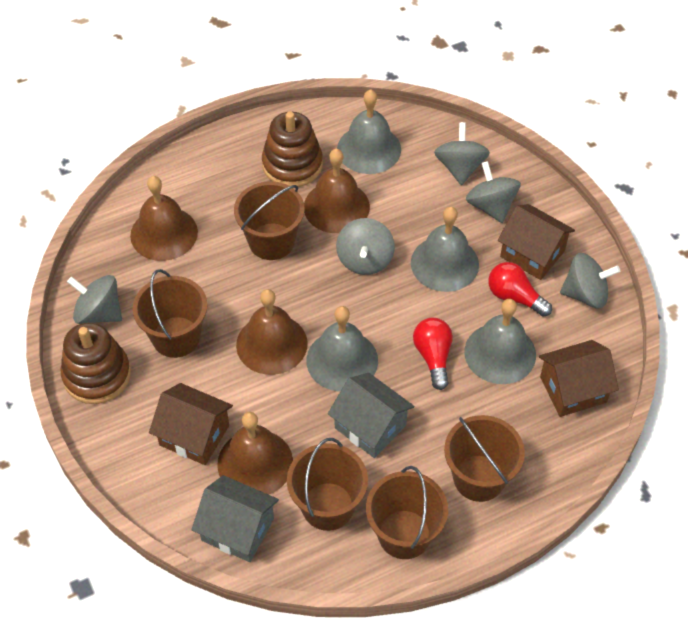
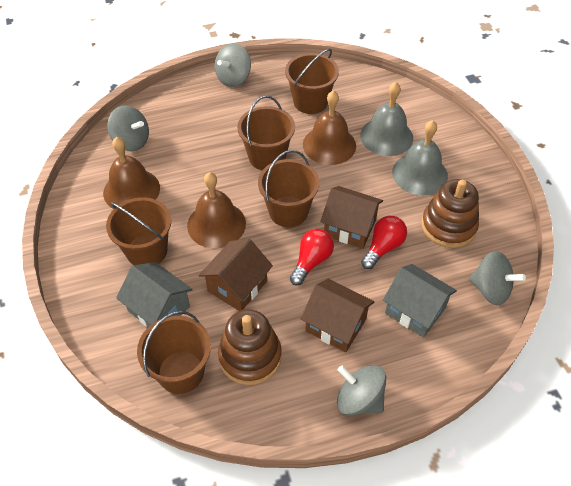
brown bell: 4 -> 3
grey bell: 4 -> 2
grey spinning top: 5 -> 4

